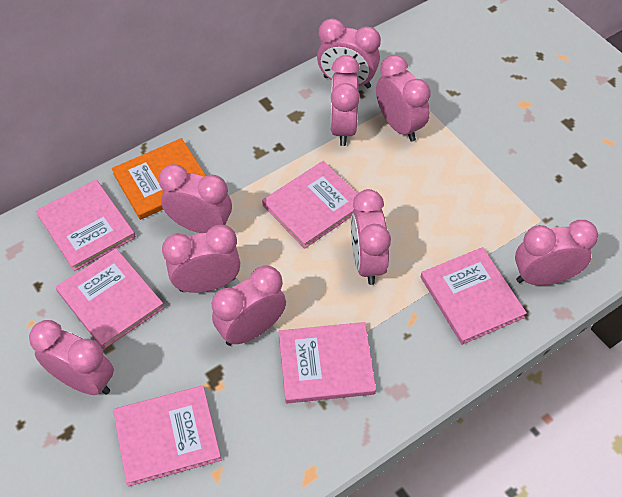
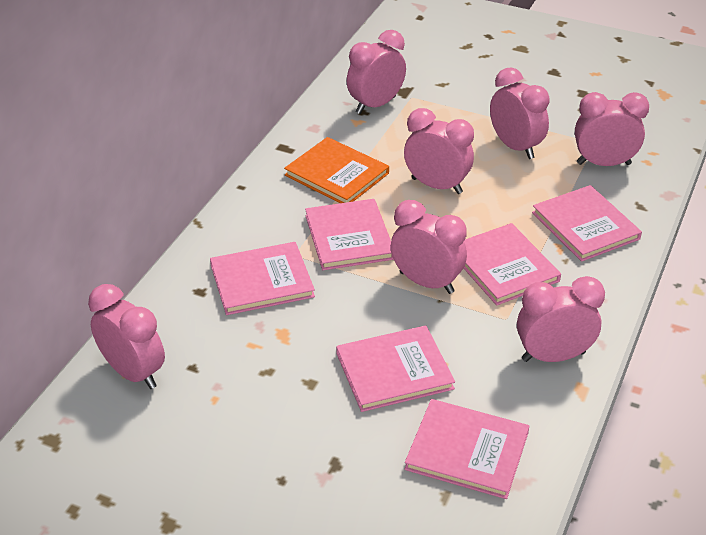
pink clock: 9 -> 7

